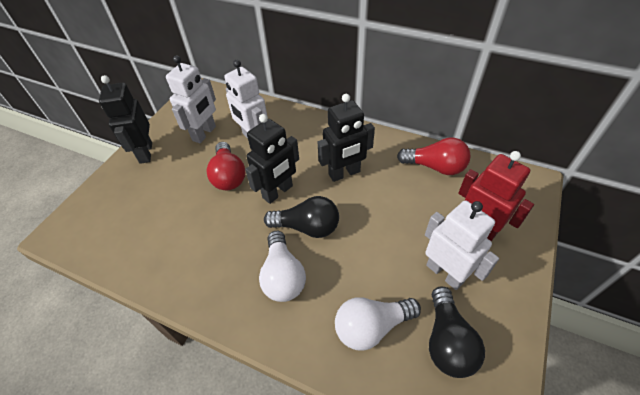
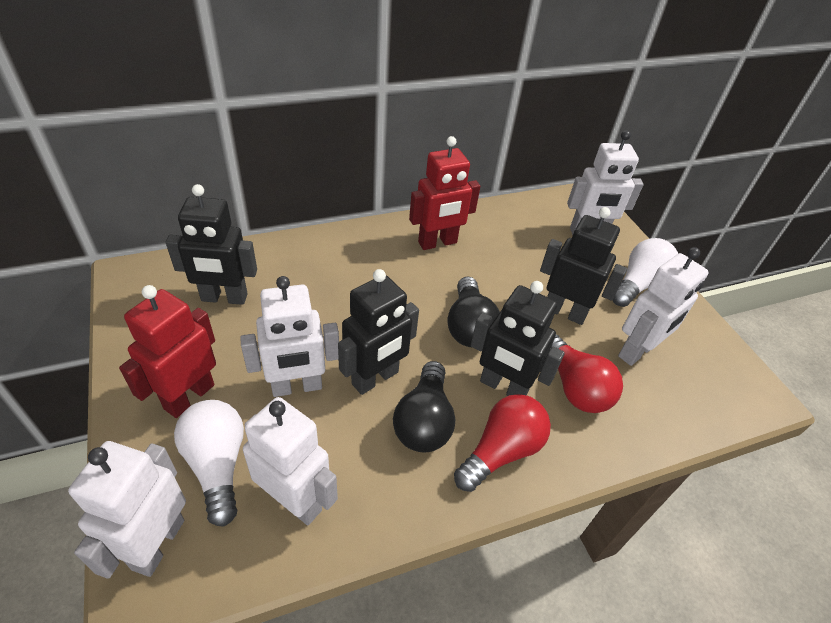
black robot: 3 -> 4
red robot: 1 -> 2
white robot: 3 -> 5

